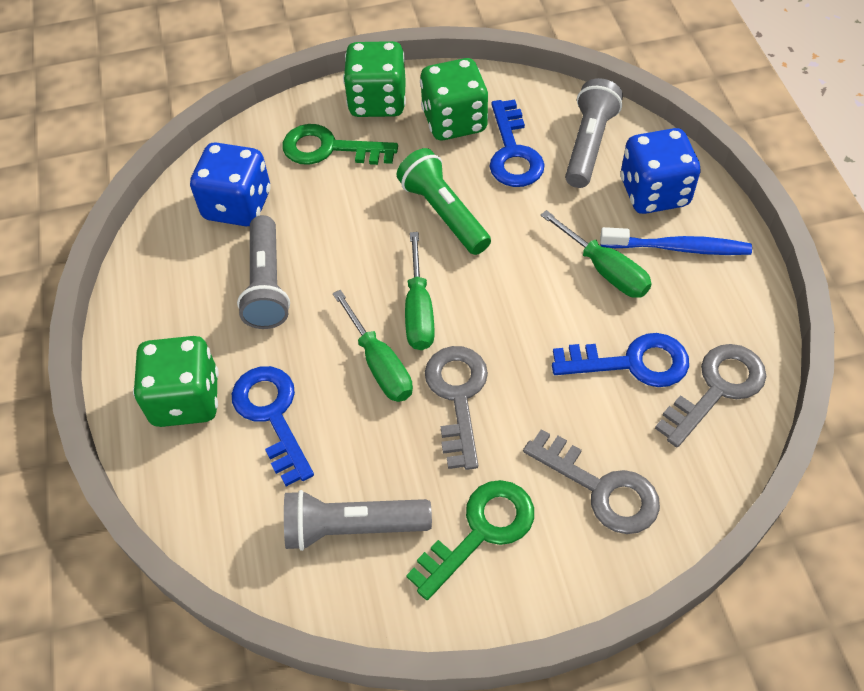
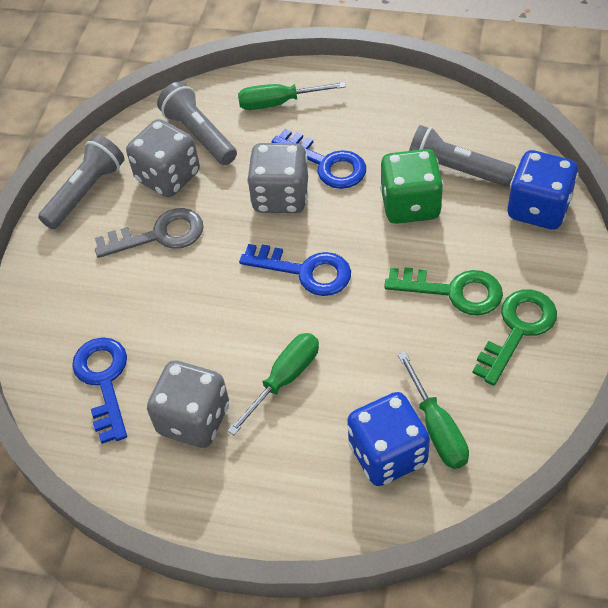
blue toothbrush: 1 -> 0
green dice: 3 -> 1
green flashlight: 1 -> 0
grey dice: 0 -> 3
grey key: 3 -> 1

